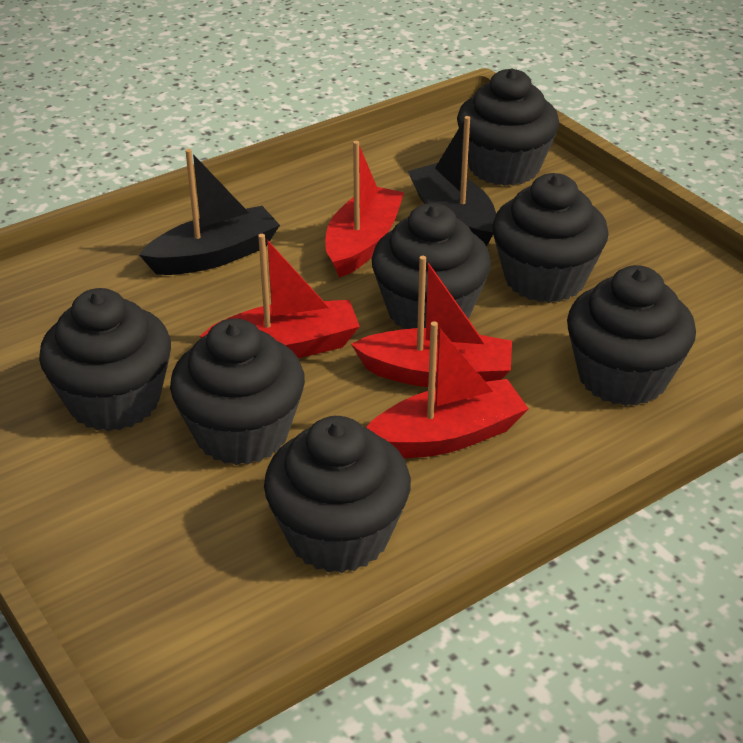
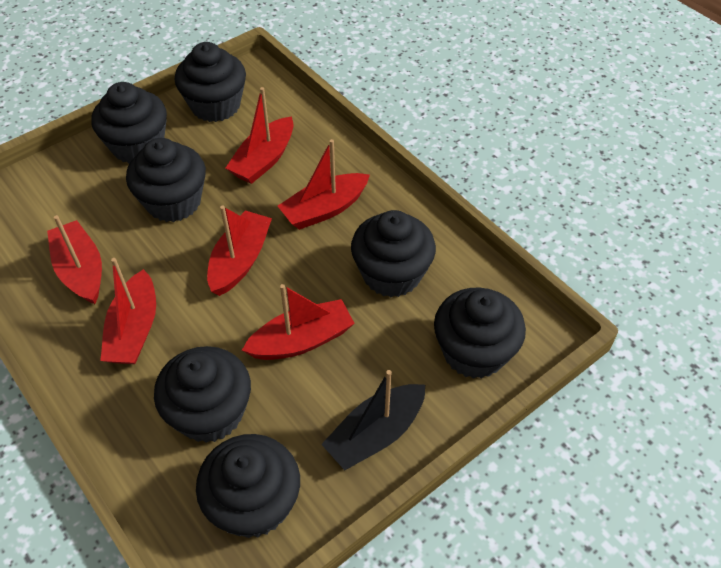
black boat: 2 -> 1
red boat: 4 -> 6

